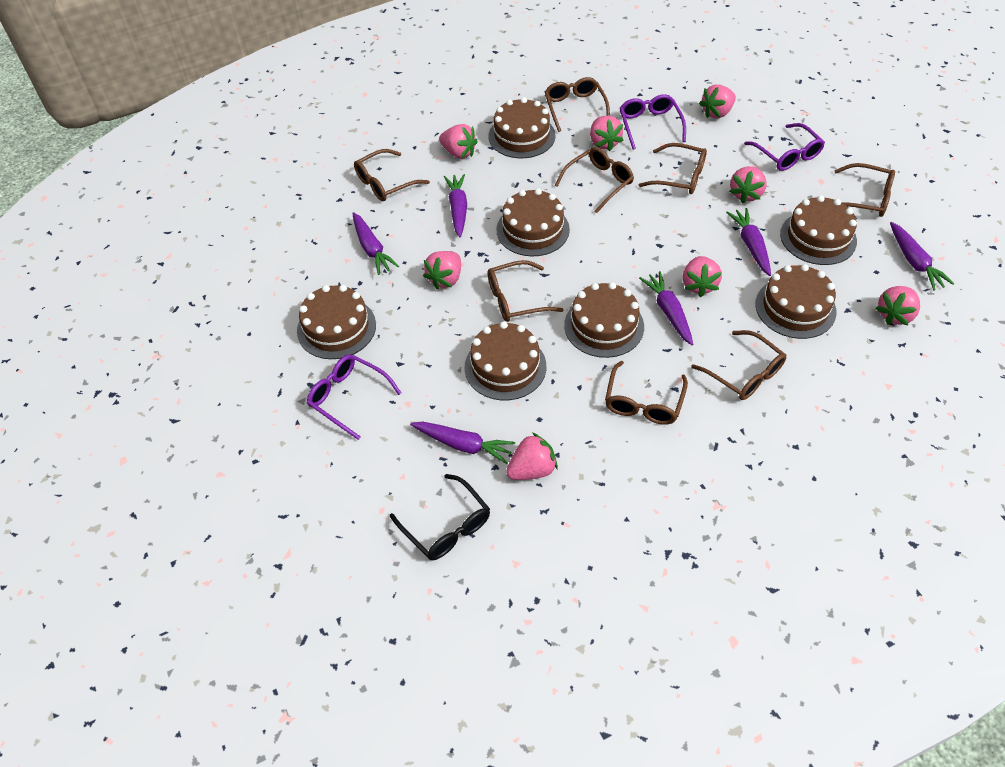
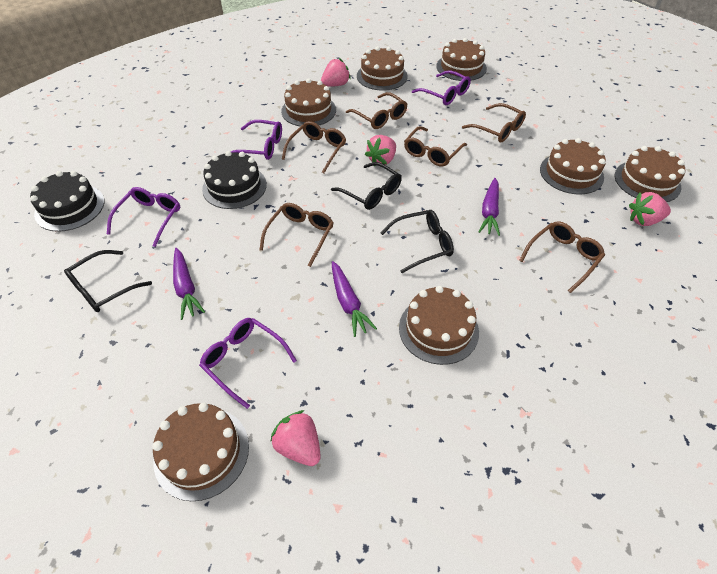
black cake: 0 -> 2
black glasses: 1 -> 3
brown glasses: 8 -> 6
pink strawberry: 8 -> 4
purple carrot: 6 -> 3
purple glasses: 3 -> 4

